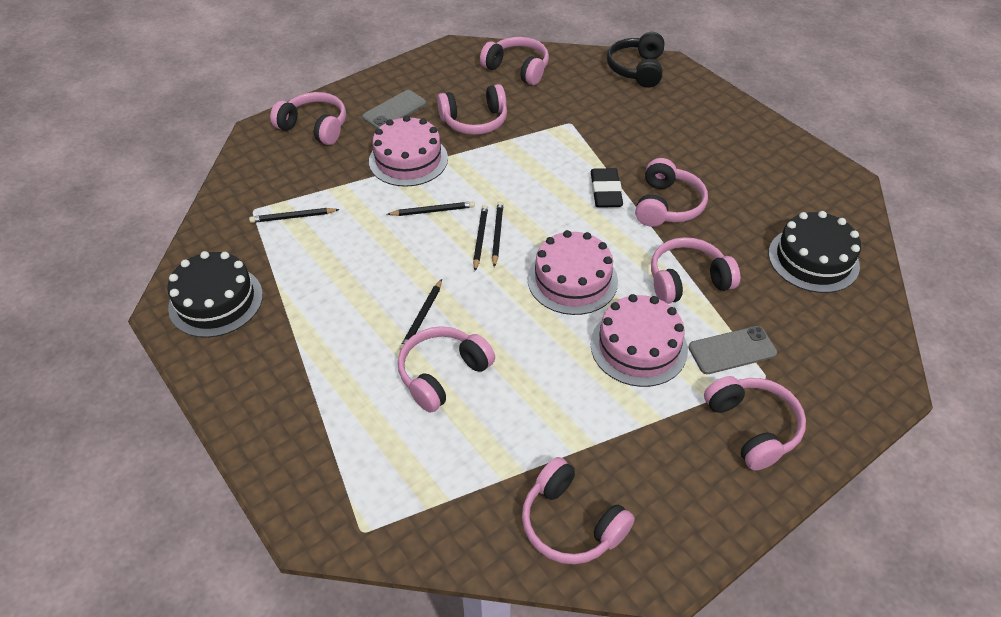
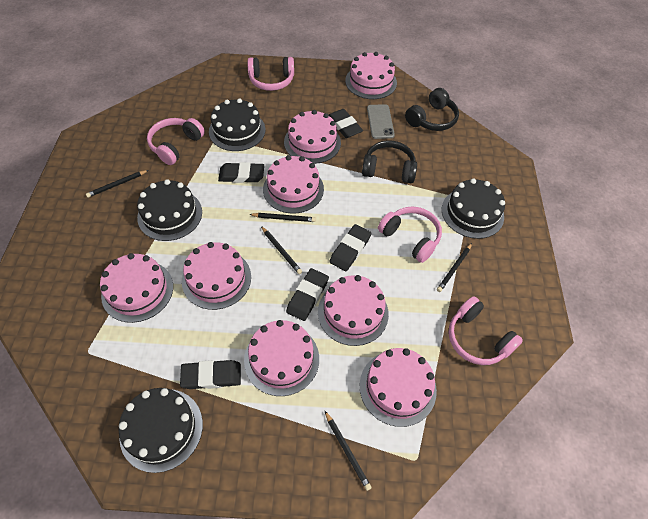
black cake: 2 -> 4
black eraser: 1 -> 5
black headphones: 1 -> 2
grey phone: 2 -> 1
pink cake: 3 -> 8
pink headphones: 8 -> 4

